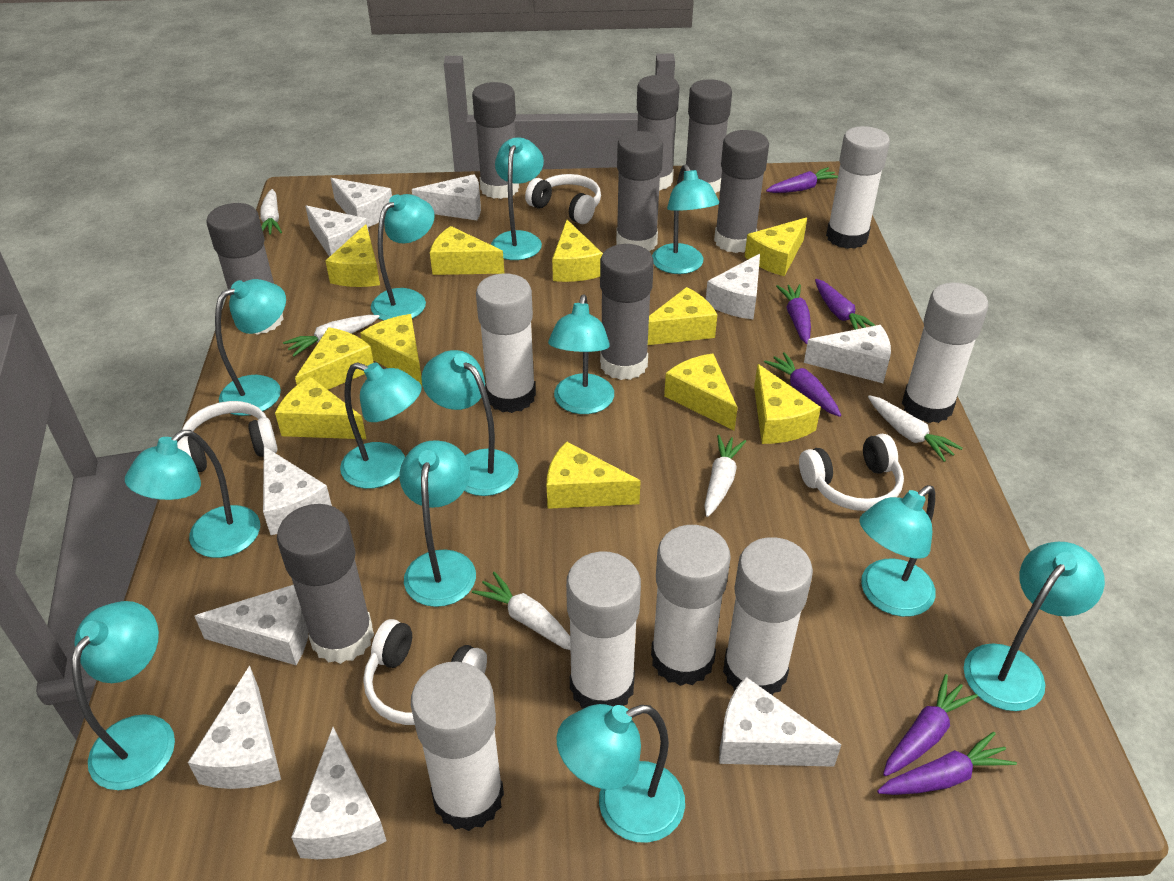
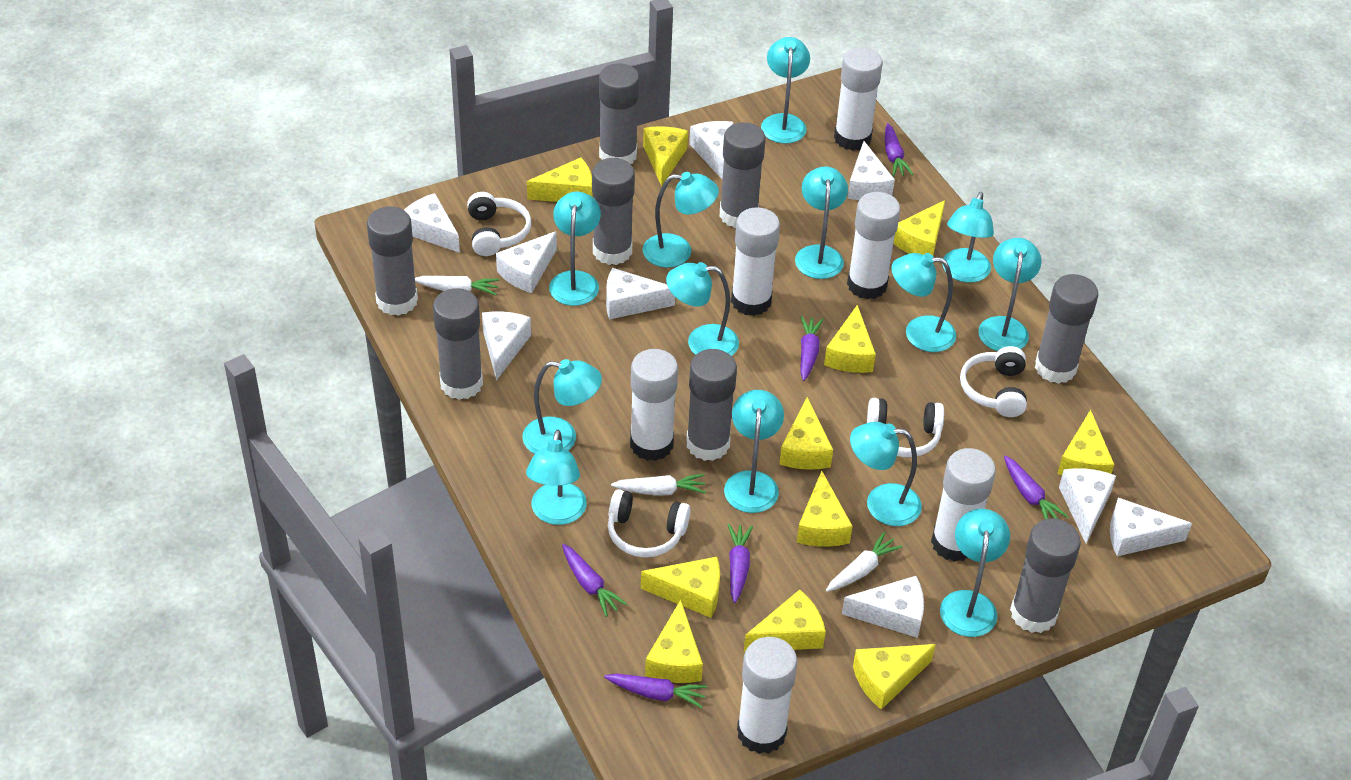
white carrot: 5 -> 3
white cheese: 10 -> 9
white glue stick: 7 -> 6

